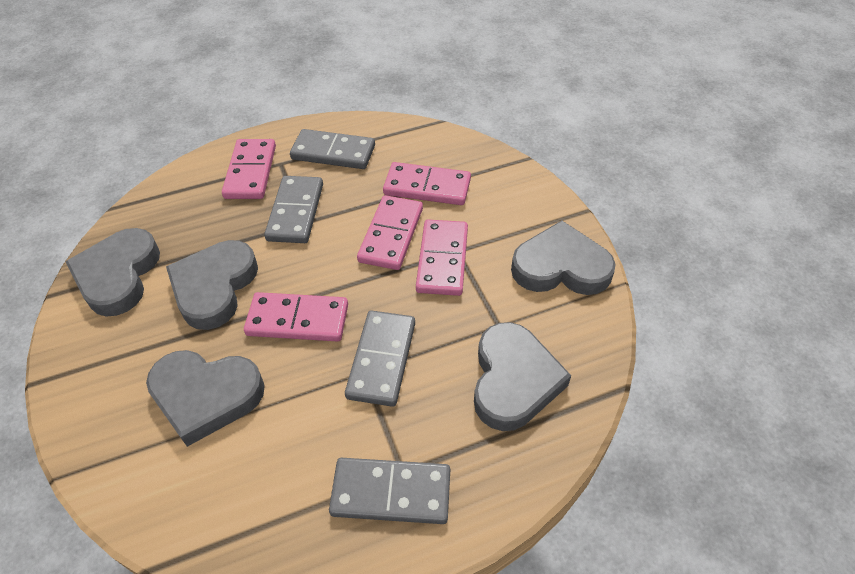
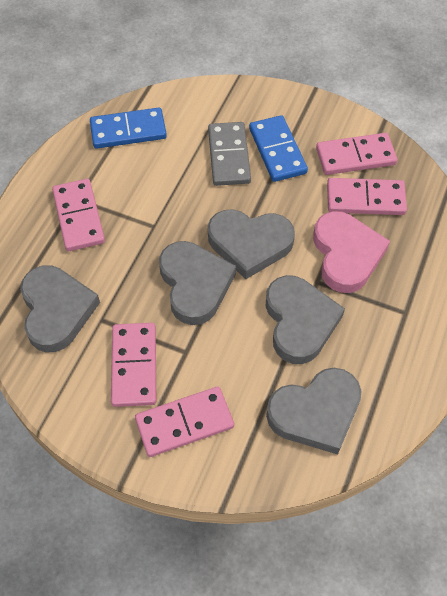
blue domino: 0 -> 2
grey domino: 4 -> 1
pink heart: 0 -> 1

